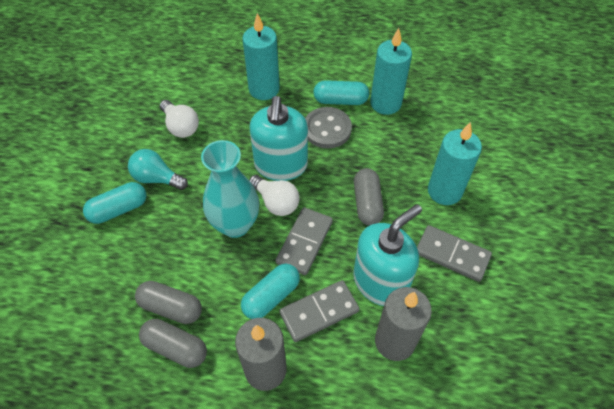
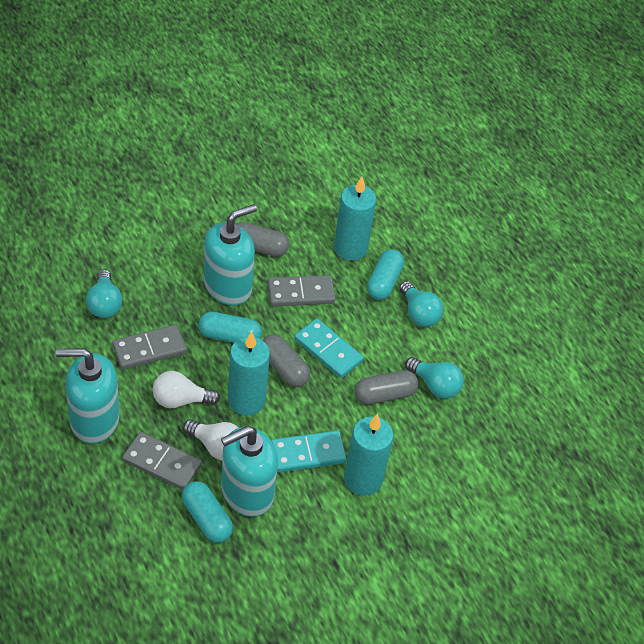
grey button: 1 -> 0
grey candle: 2 -> 0
turquoise domino: 0 -> 2
turquoise light bulb: 1 -> 3
turquoise soap dispenser: 2 -> 3
turquoise vase: 1 -> 0

